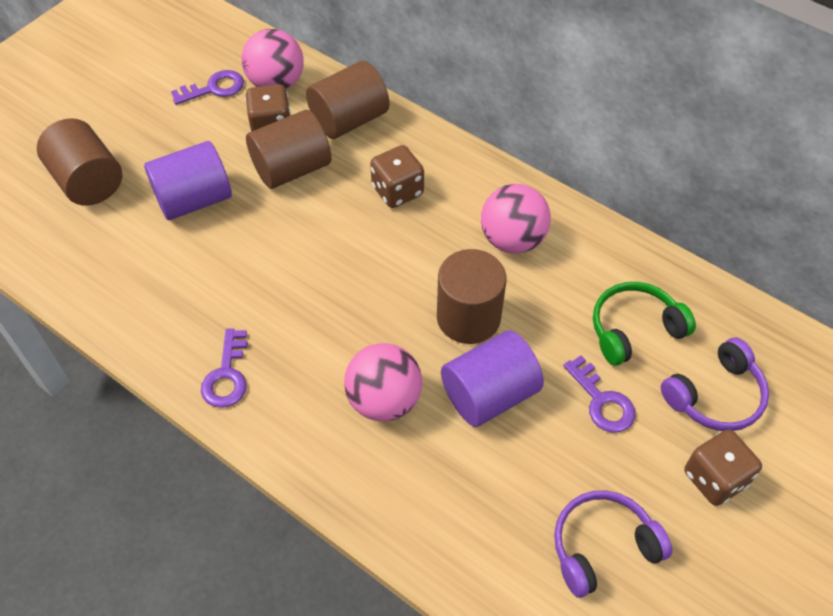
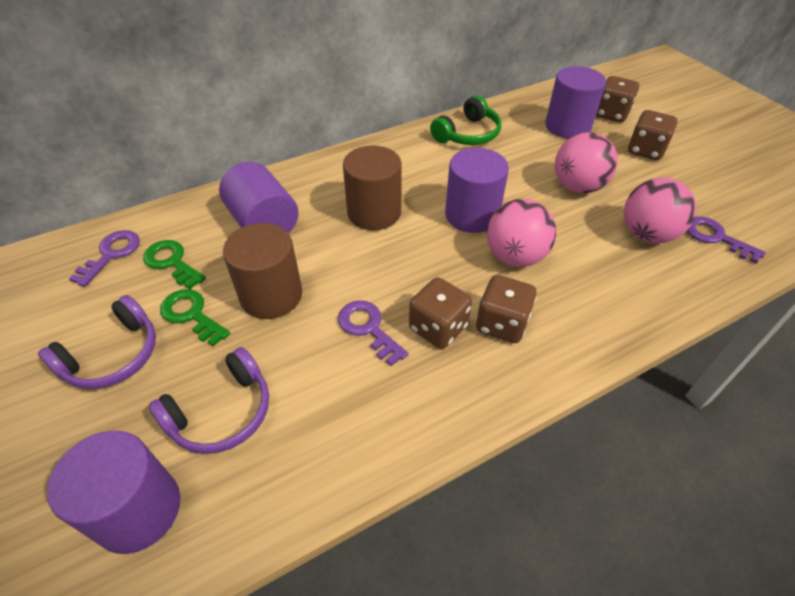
brown cylinder: 4 -> 2
brown dice: 3 -> 4
green key: 0 -> 2
purple cylinder: 2 -> 4

